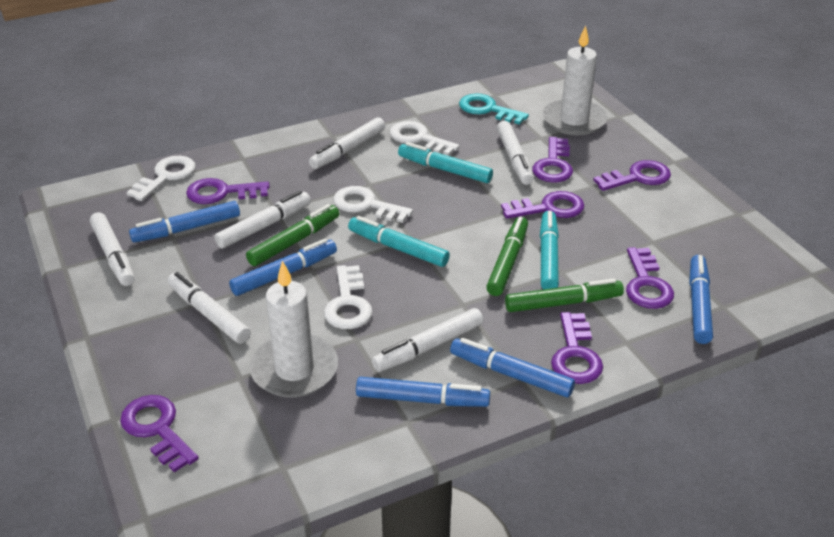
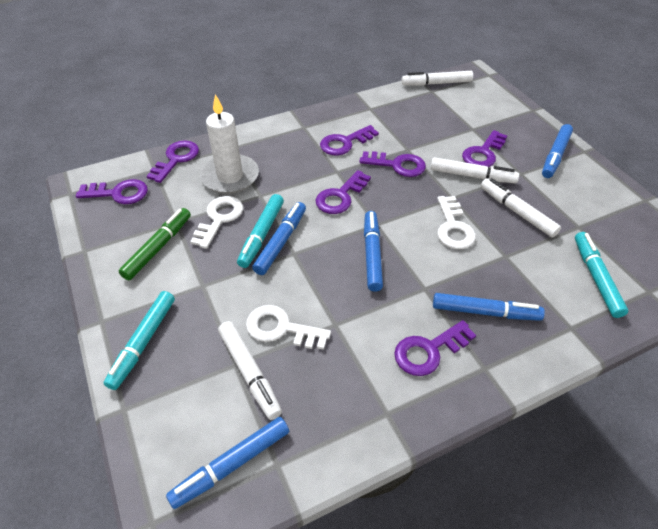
green marker: 3 -> 1
turquoise key: 1 -> 0
white candle: 2 -> 1
white key: 4 -> 3
white marker: 6 -> 4

